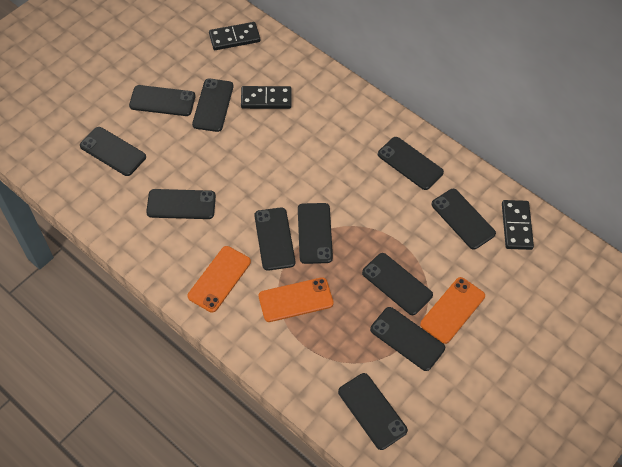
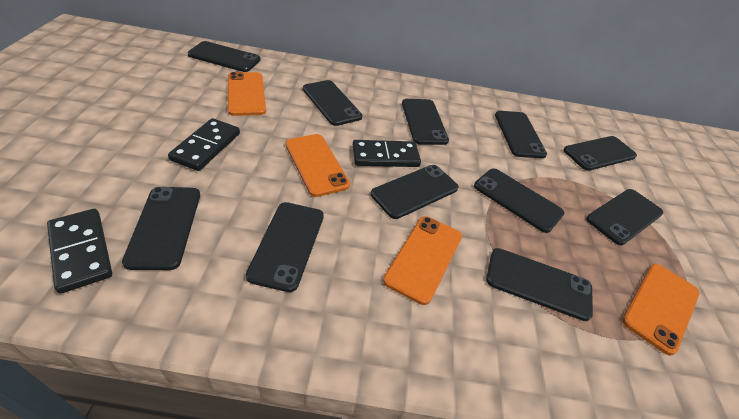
orange phone: 3 -> 4

